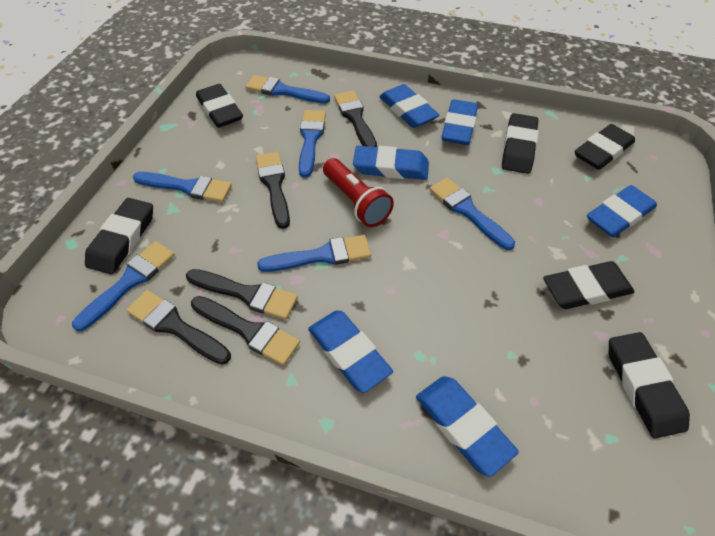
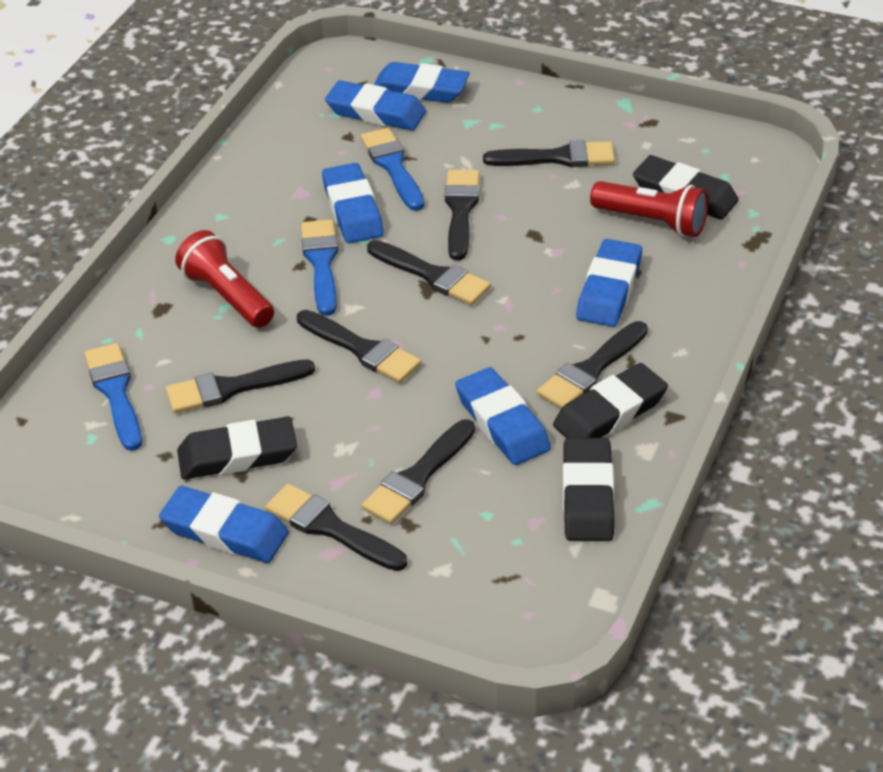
black brush: 5 -> 8
black eraser: 6 -> 4
blue brush: 6 -> 3
red flashlight: 1 -> 2

